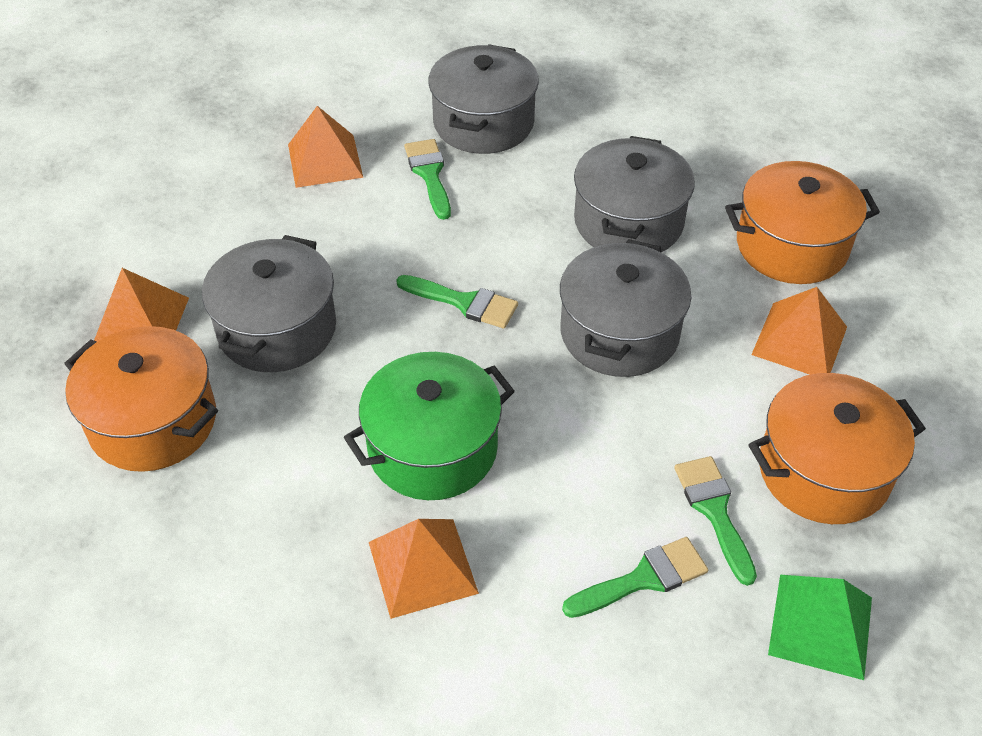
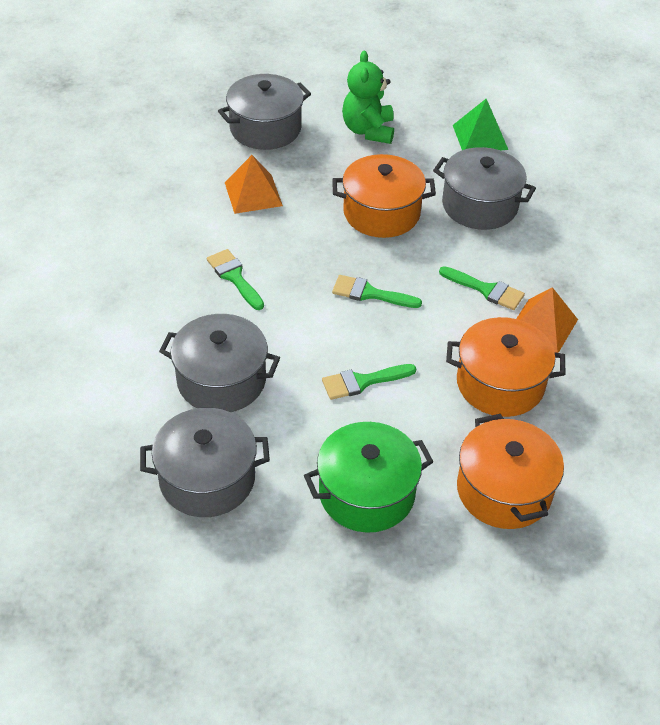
green teddy bear: 0 -> 1
orange pyramid: 4 -> 2

